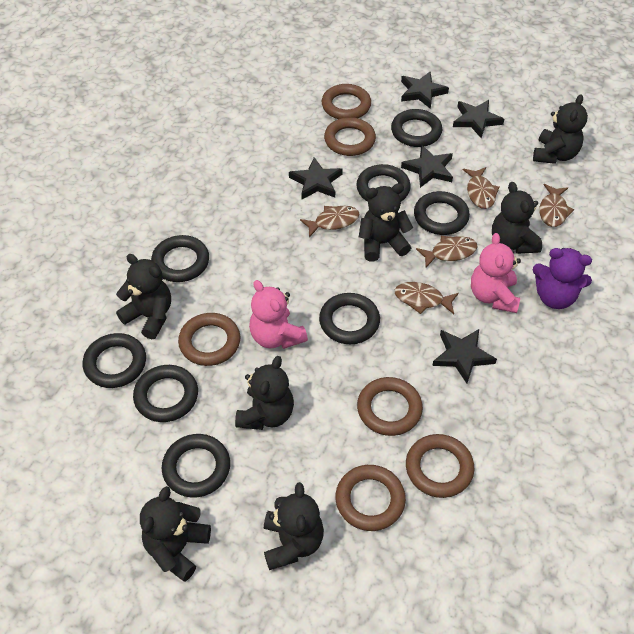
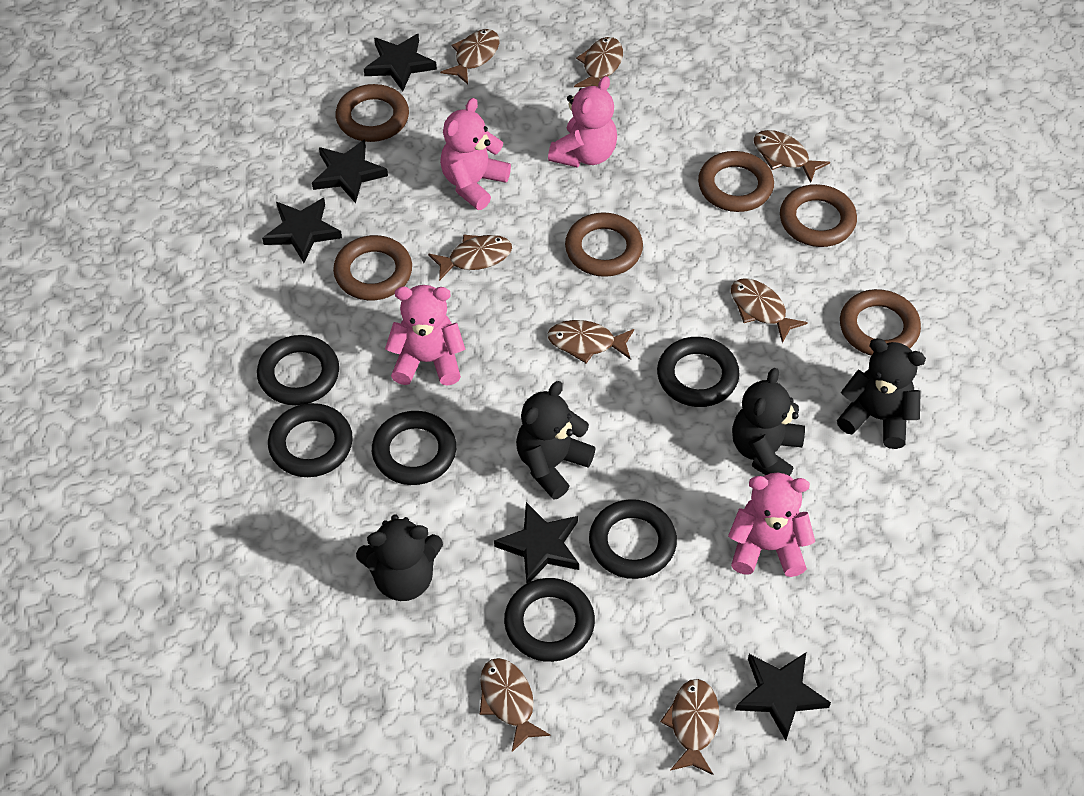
black ring: 8 -> 6
black teddy bear: 7 -> 4
brown fish: 5 -> 8
pink teddy bear: 2 -> 4
purple teddy bear: 1 -> 0

